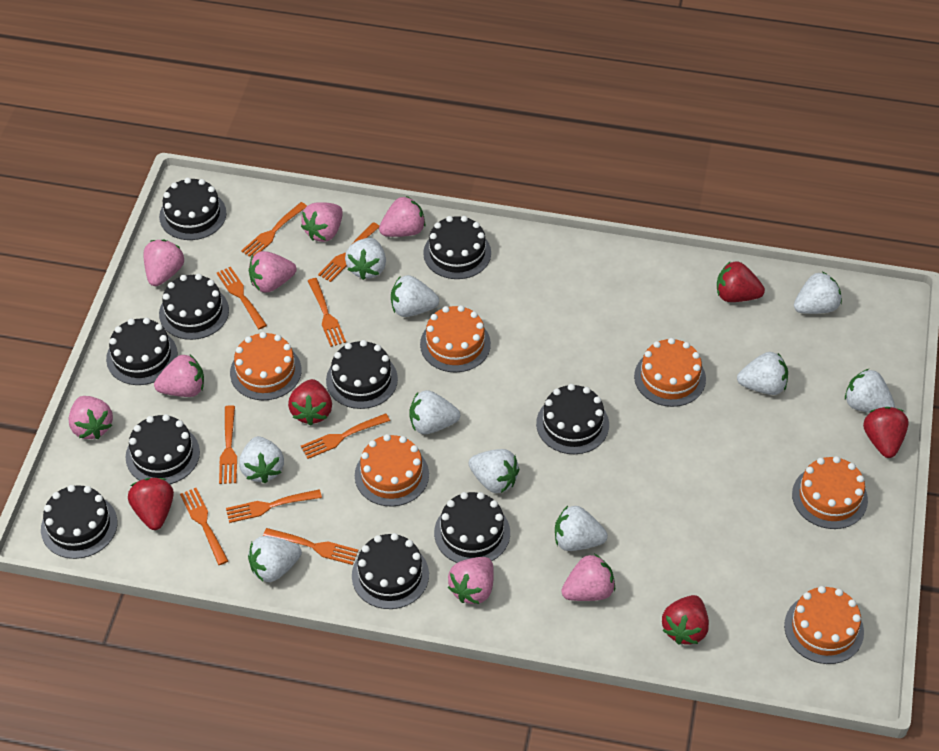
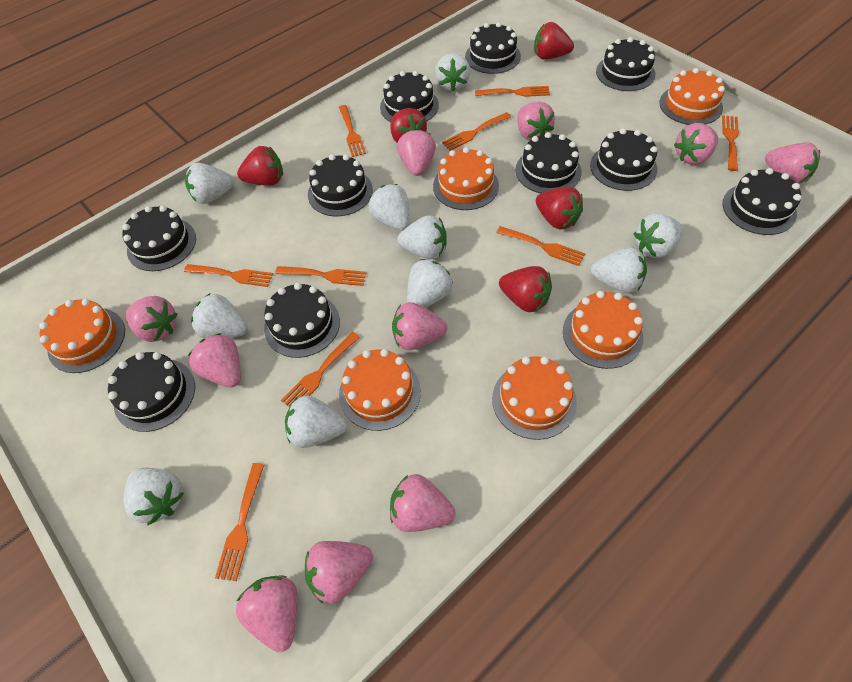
pink strawberry: 8 -> 10

